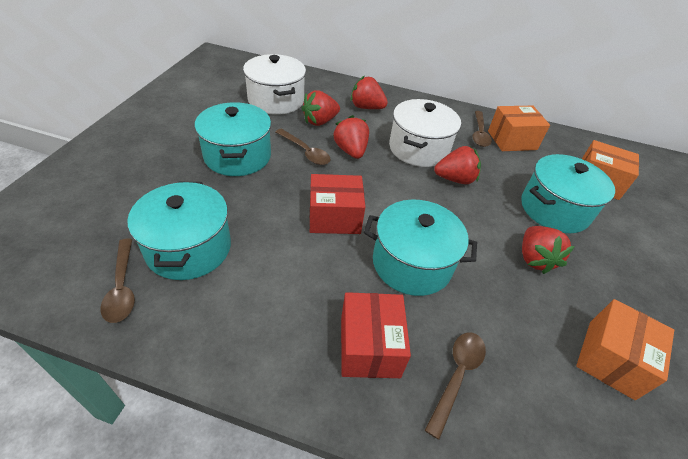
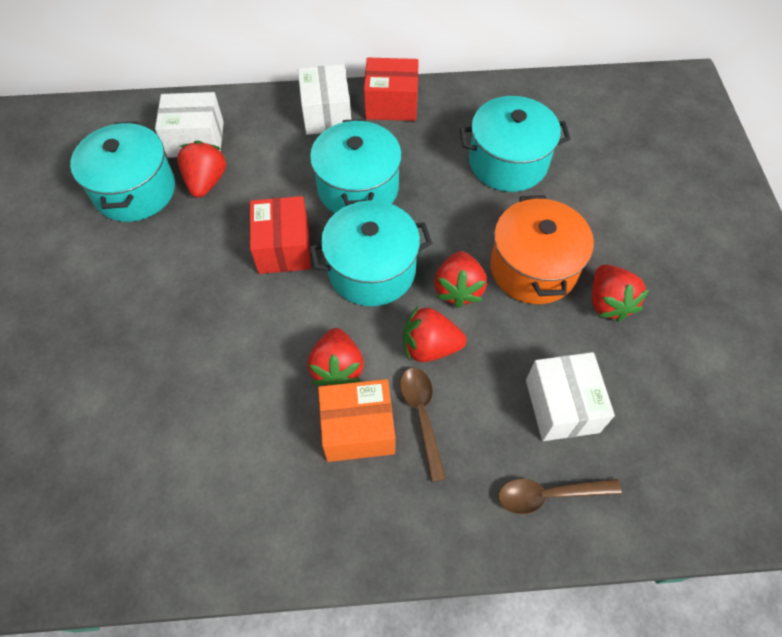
brown spoon: 4 -> 2
orange box: 3 -> 1
orange pot: 0 -> 1
white box: 0 -> 3
white pot: 2 -> 0

